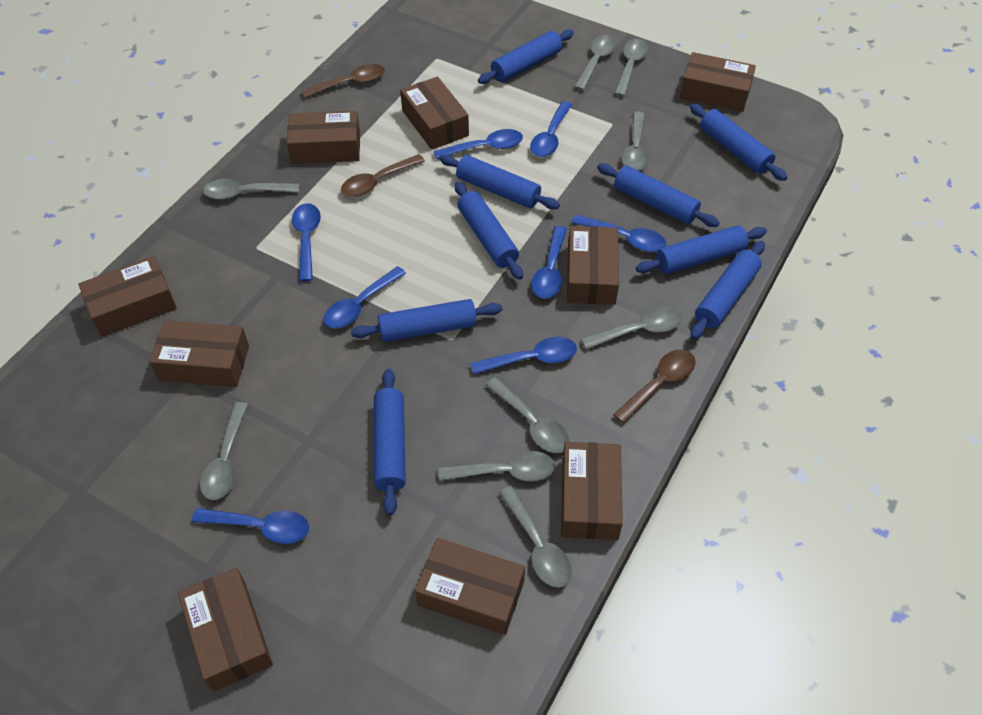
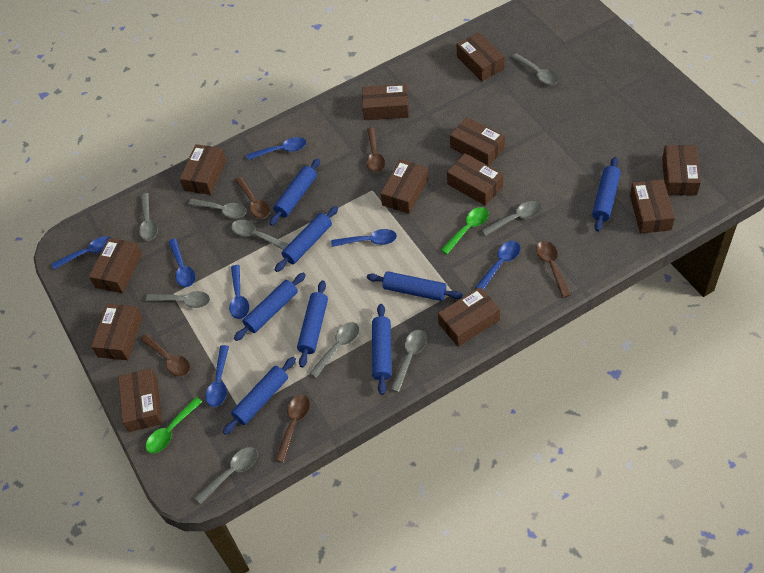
blue rolling pin: 9 -> 8
blue spoon: 8 -> 7
brown box: 9 -> 12
brown spoon: 3 -> 5
green spoon: 0 -> 2

